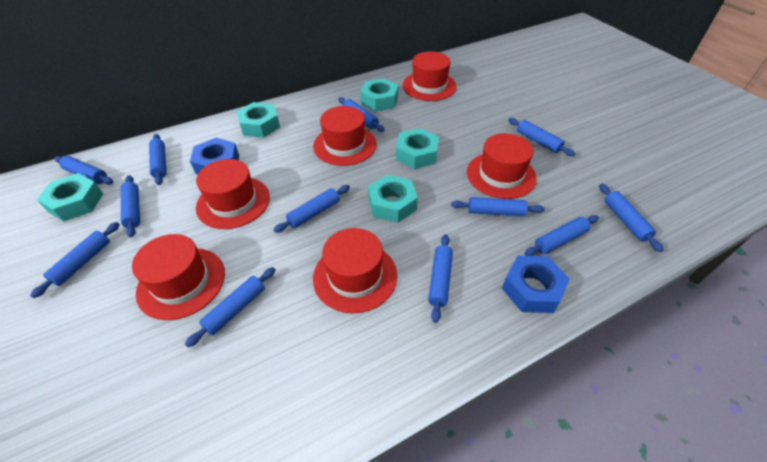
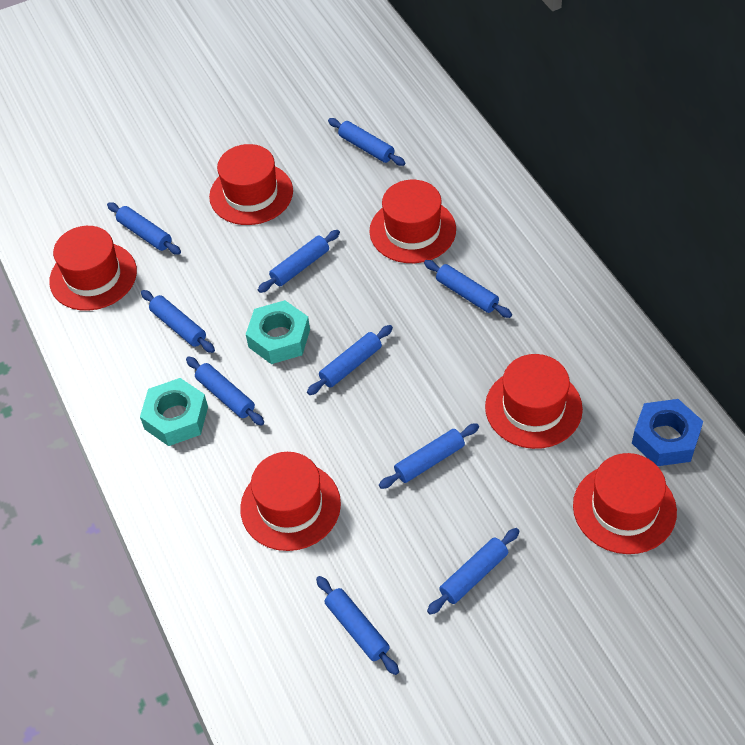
blue nut: 2 -> 1
blue rolling pin: 12 -> 10
turquoise nut: 5 -> 2

